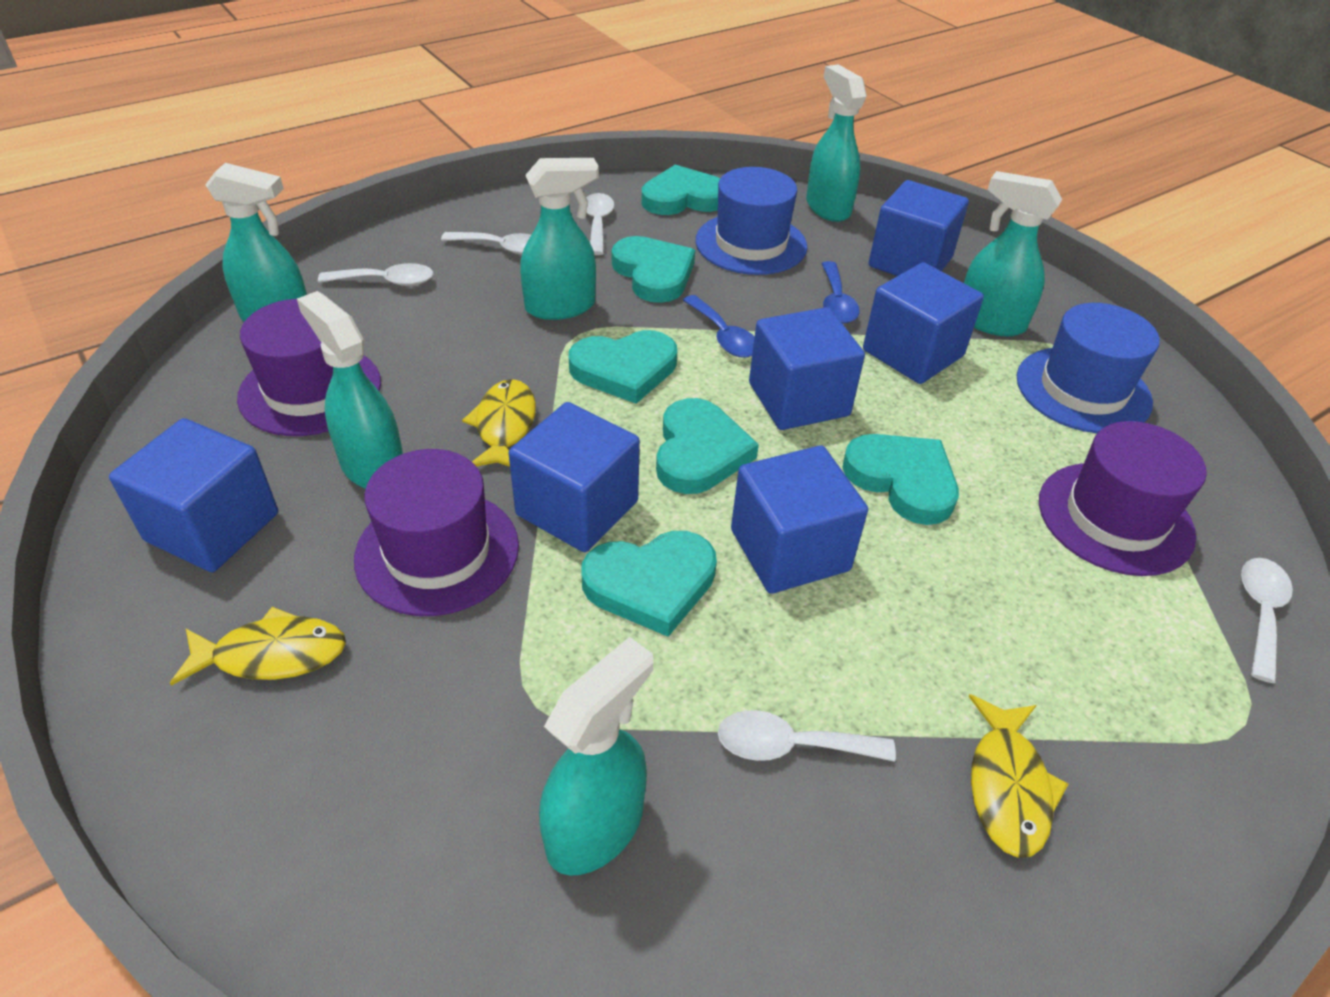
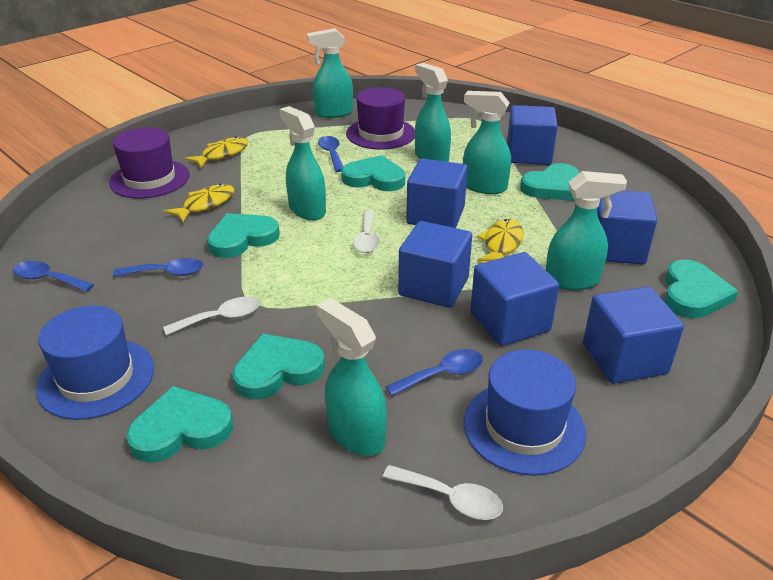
blue spoon: 2 -> 4
purple hat: 3 -> 2
white spoon: 5 -> 3

